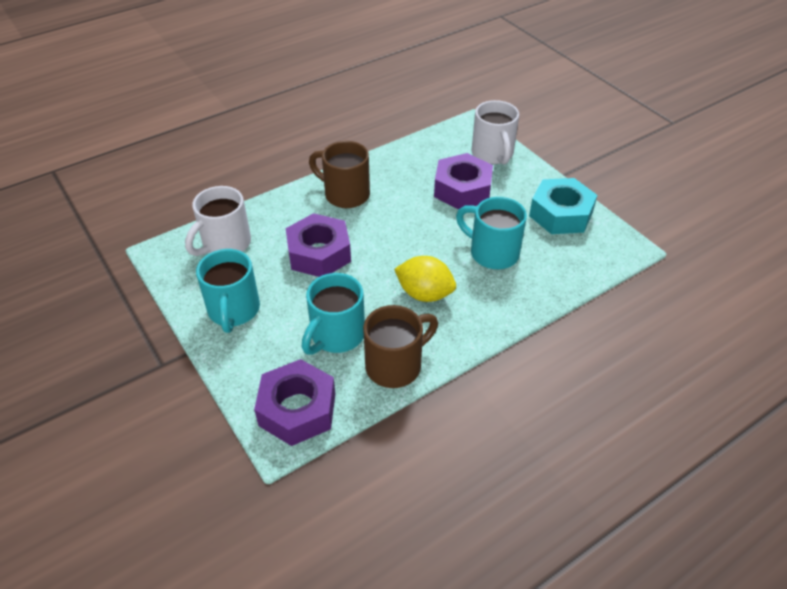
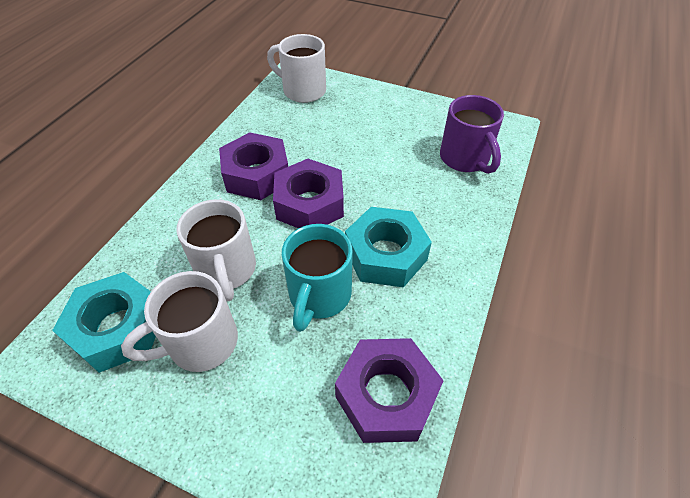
brown mug: 2 -> 0
purple mug: 0 -> 1
turquoise mug: 3 -> 1
turquoise nut: 1 -> 2
white mug: 2 -> 3
yellow lemon: 1 -> 0

